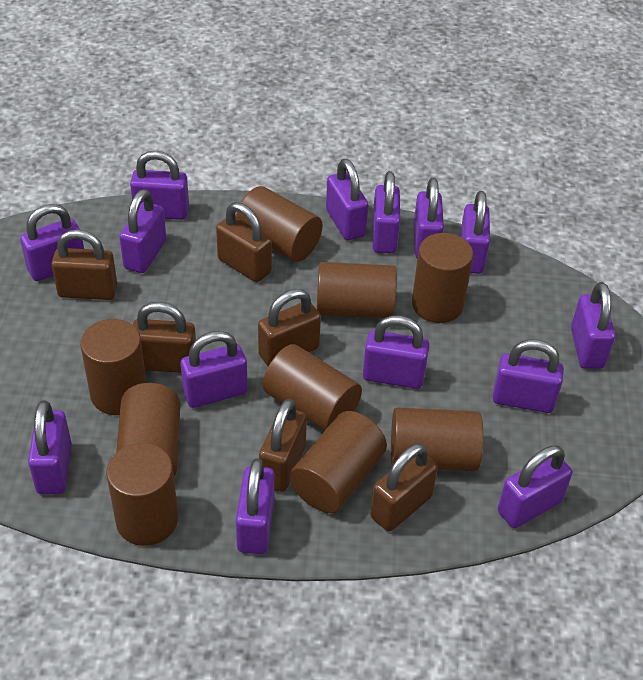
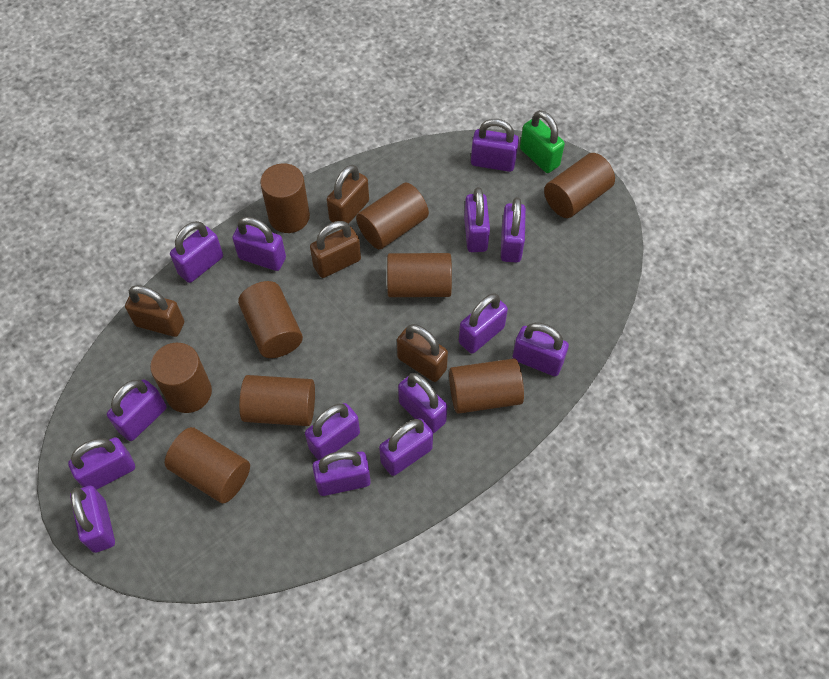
brown padlock: 6 -> 4
green padlock: 0 -> 1

